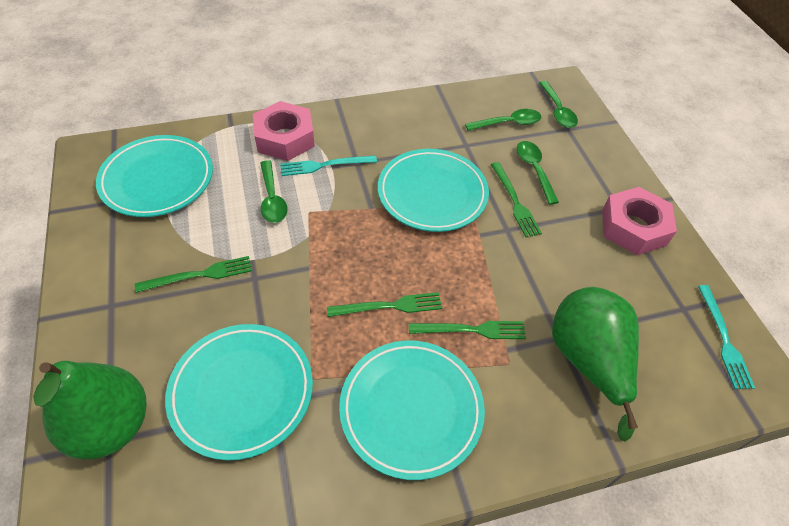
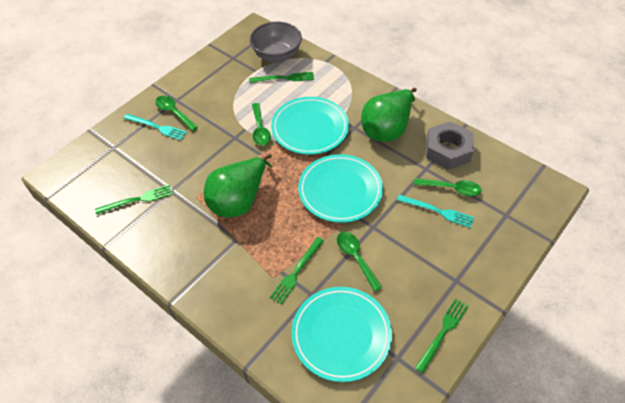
grey bowl: 0 -> 1
grey nut: 0 -> 1
pink nut: 2 -> 0
turquoise plate: 4 -> 3

